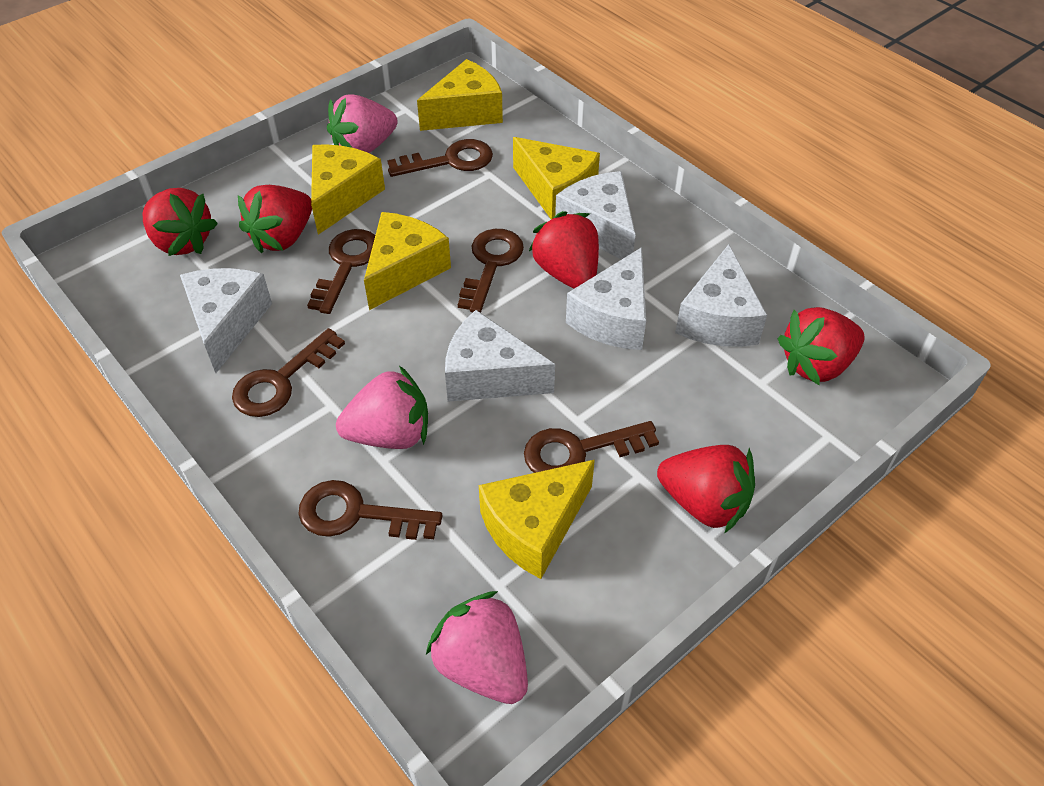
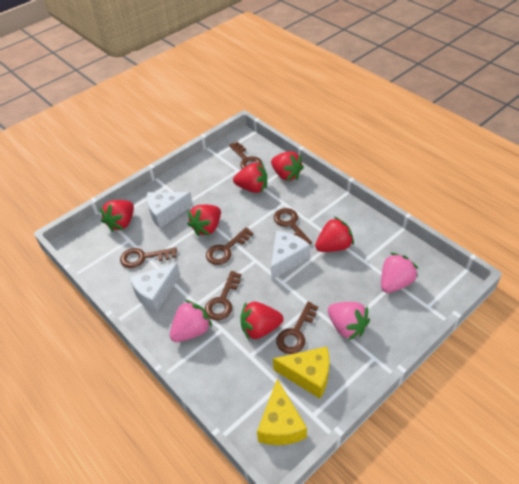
red strawberry: 5 -> 6
white cheese: 5 -> 3
yellow cheese: 5 -> 2

